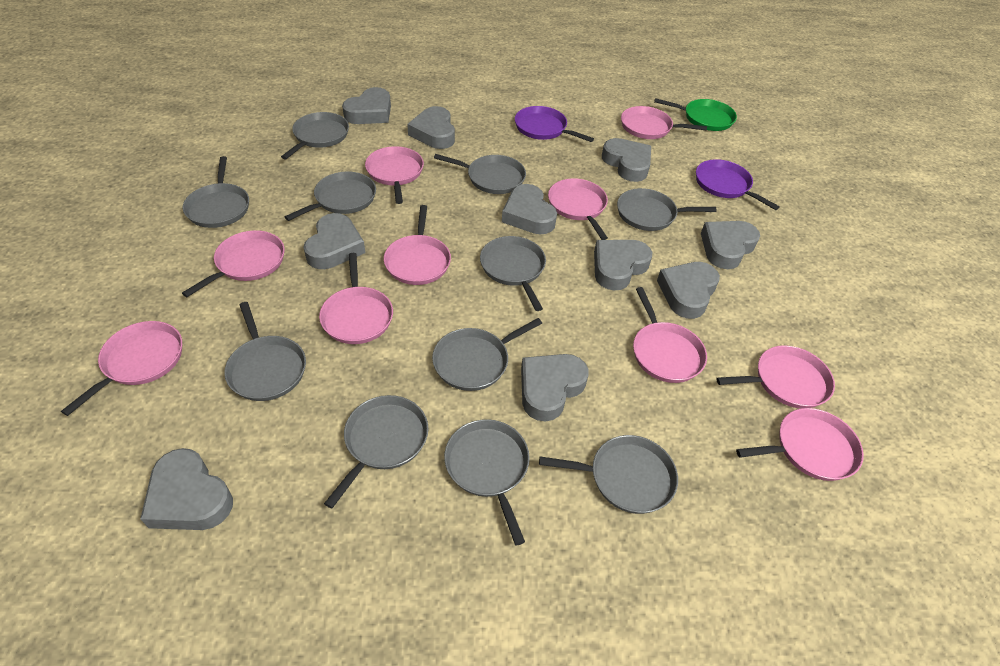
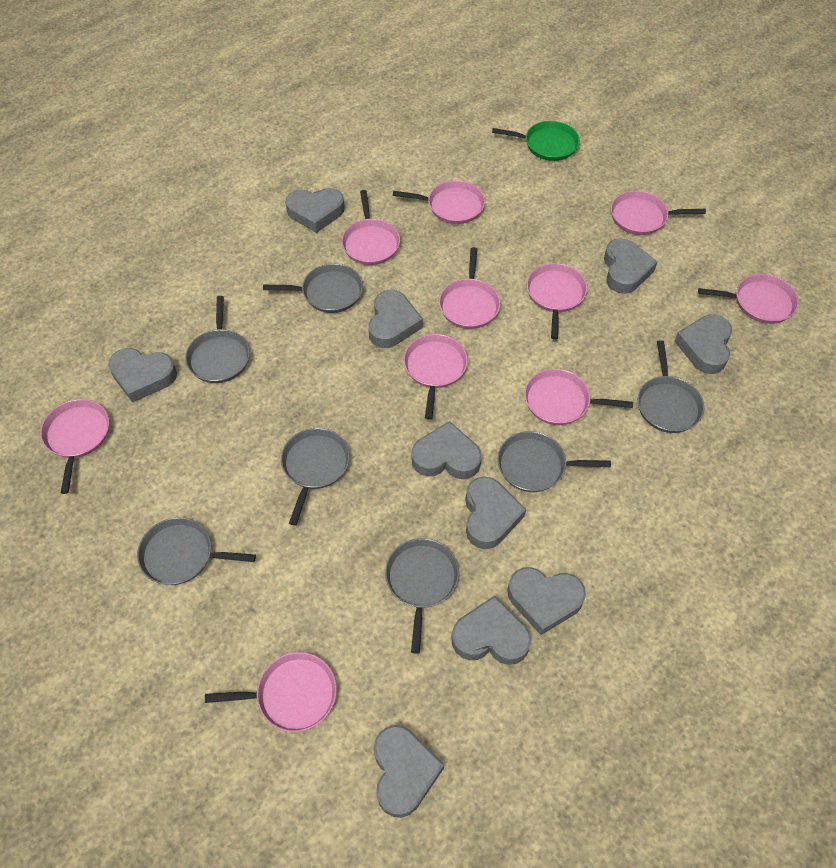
grey pan: 11 -> 7
purple pan: 2 -> 0

